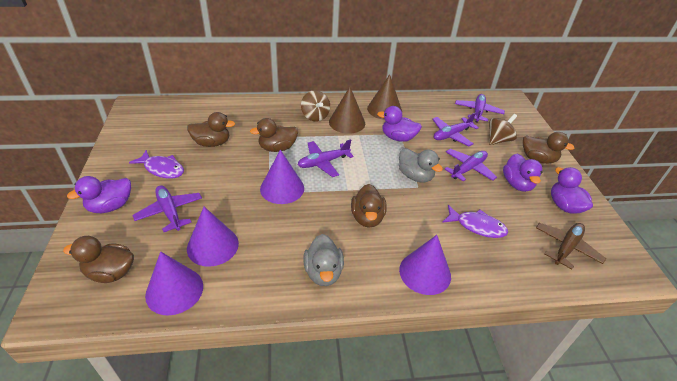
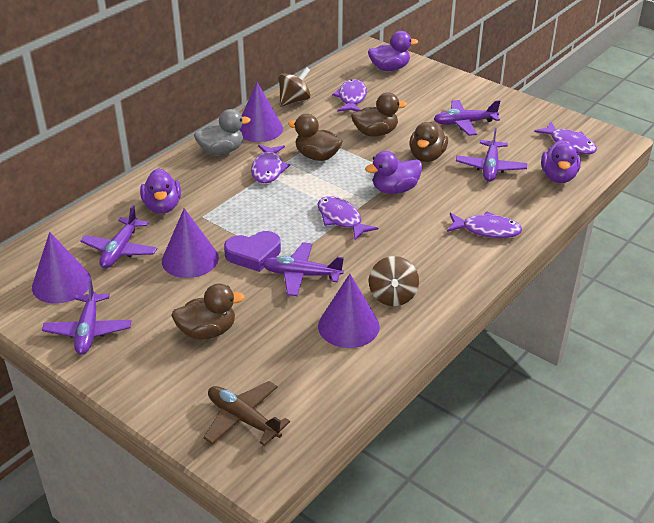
brown cone: 2 -> 0
brown duck: 5 -> 4
grey duck: 2 -> 1
purple fish: 2 -> 5
purple heart: 0 -> 1

